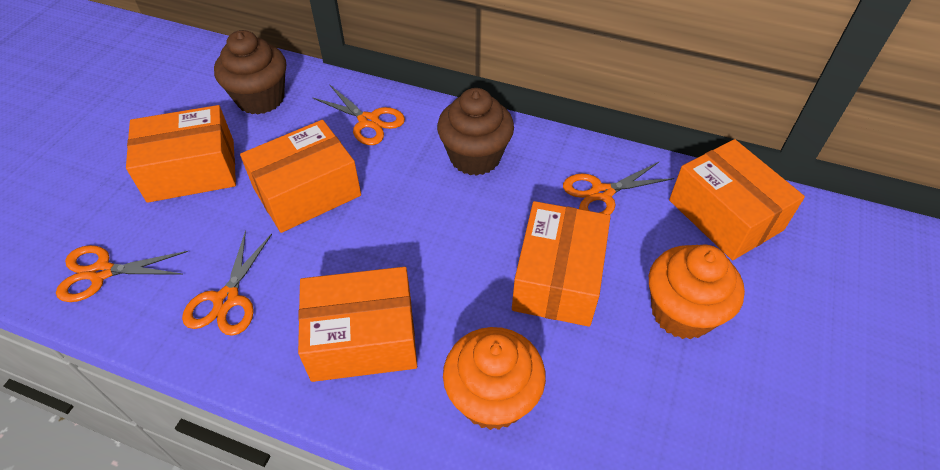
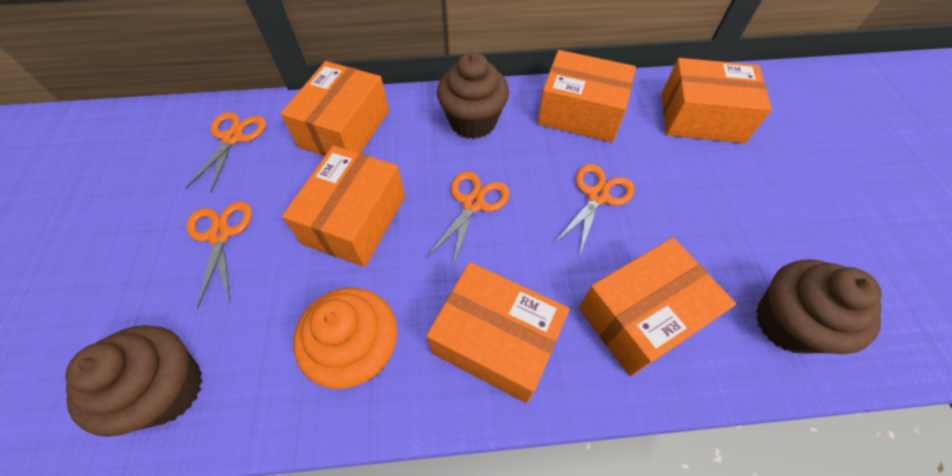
brown cupcake: 2 -> 3
orange box: 5 -> 6
orange cupcake: 2 -> 1

